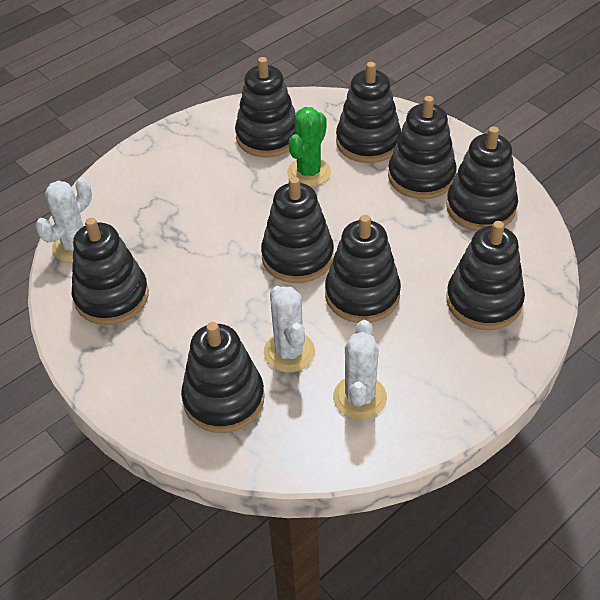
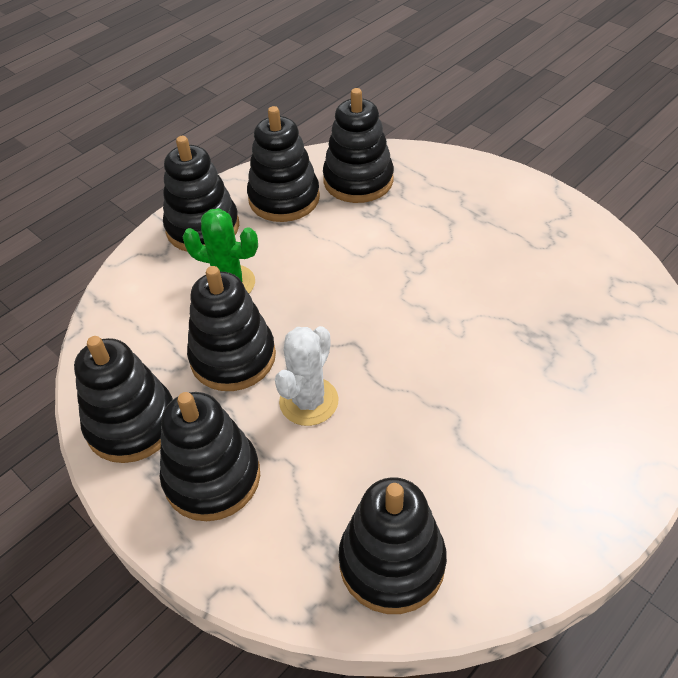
black stacking toy: 9 -> 7
white cactus: 3 -> 1

